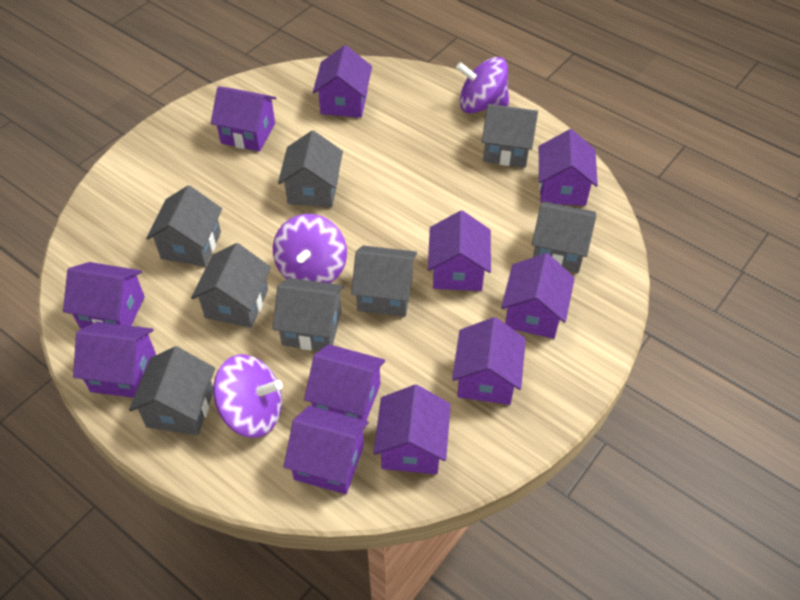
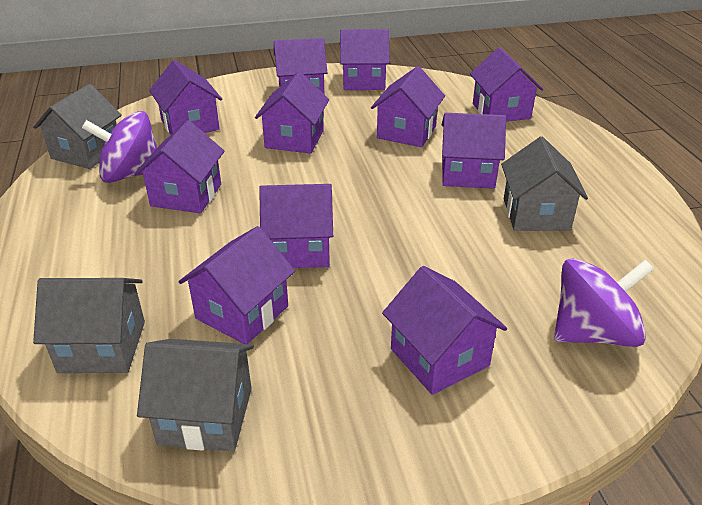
grey house: 8 -> 4
purple spinning top: 3 -> 2

